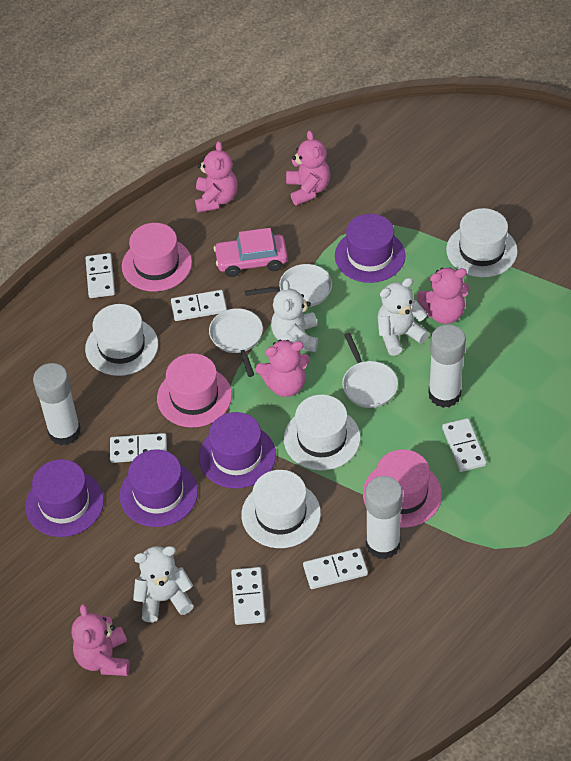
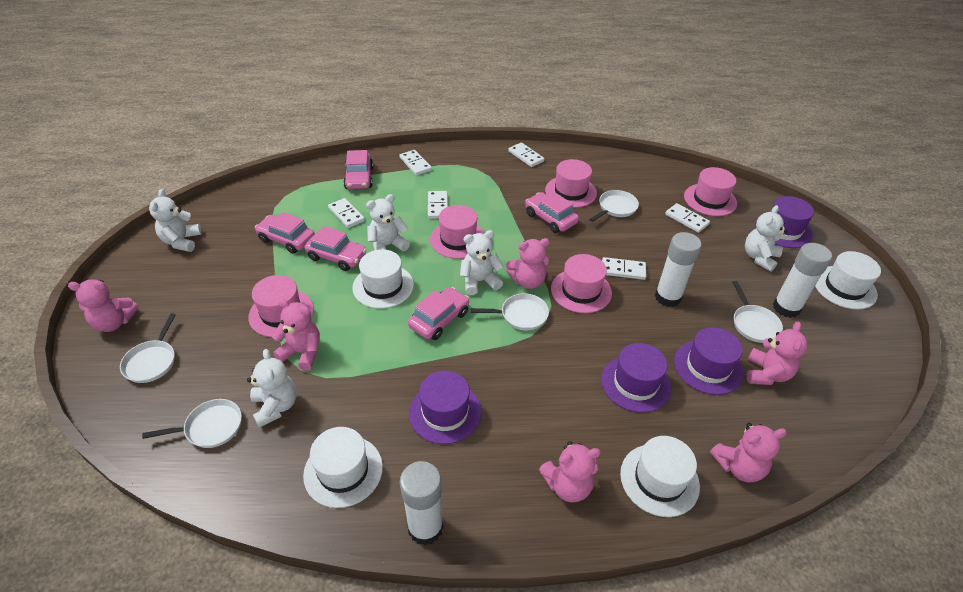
pink car: 1 -> 5
pink hat: 3 -> 5
pink teddy bear: 5 -> 6
white pan: 3 -> 5
white teddy bear: 3 -> 5

